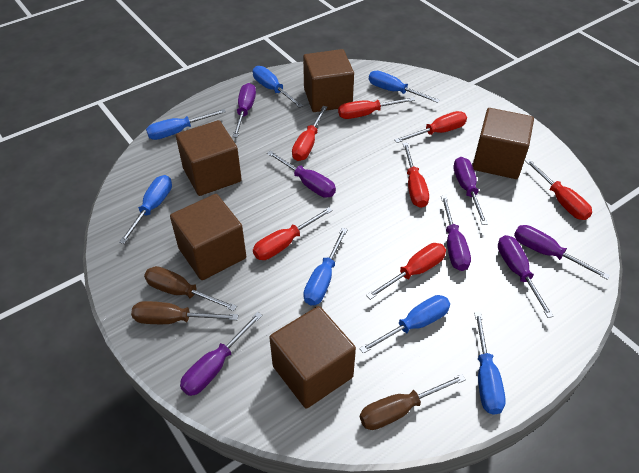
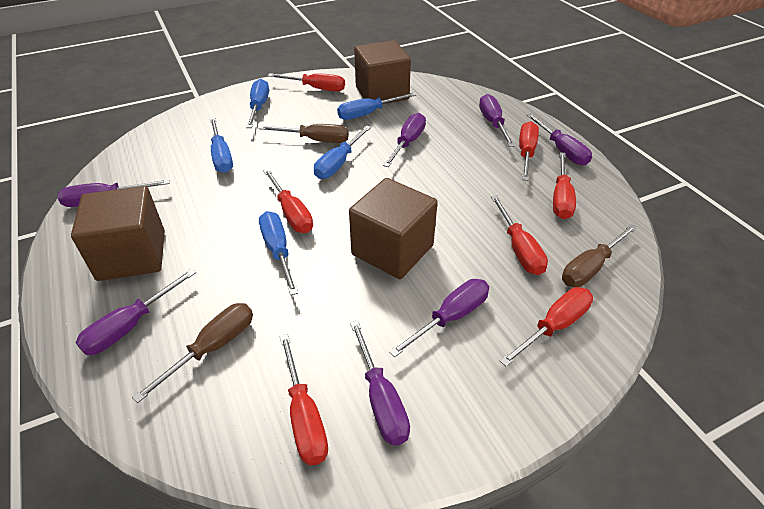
blue screwdriver: 7 -> 5
brown cube: 5 -> 3

